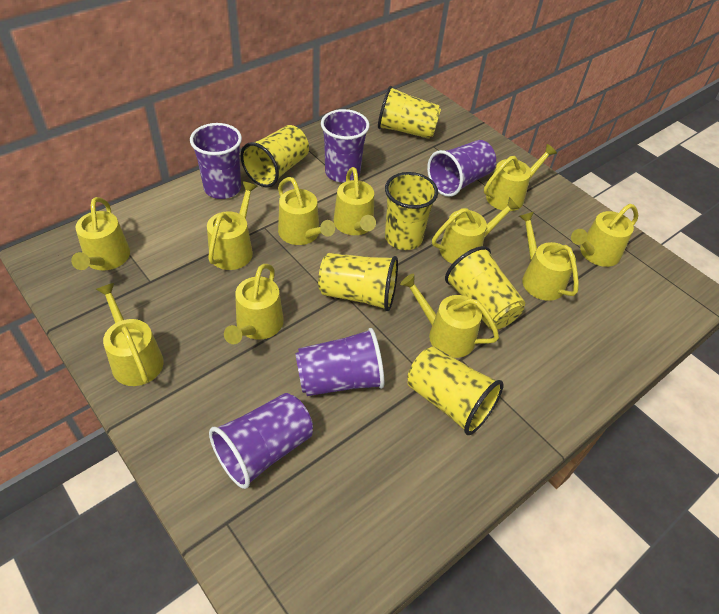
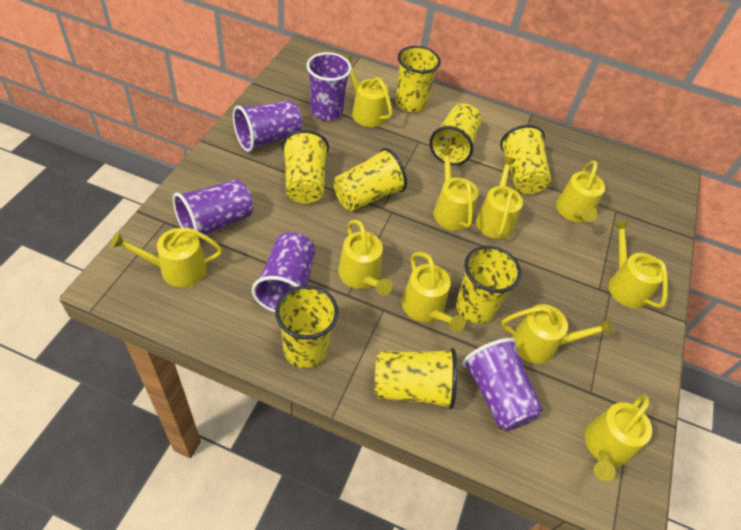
yellow cup: 6 -> 8
yellow watering can: 11 -> 10

